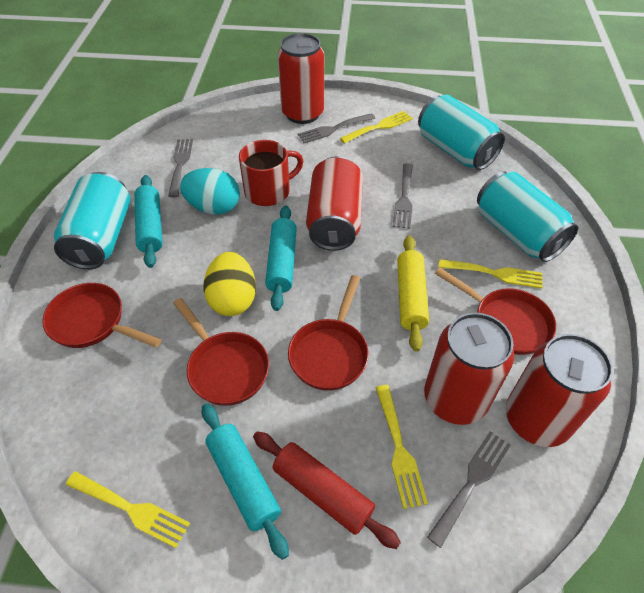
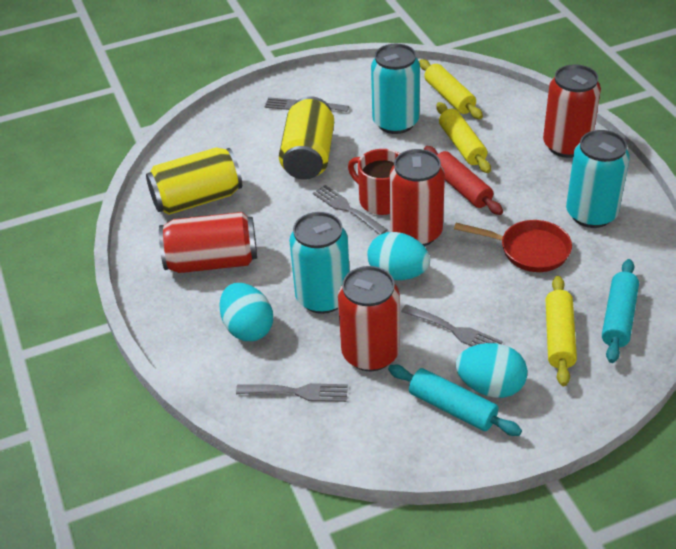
red pan: 4 -> 1
turquoise egg: 1 -> 3
turquoise rolling pin: 3 -> 2
yellow can: 0 -> 2
yellow egg: 1 -> 0
yellow fork: 4 -> 0
yellow rolling pin: 1 -> 3

